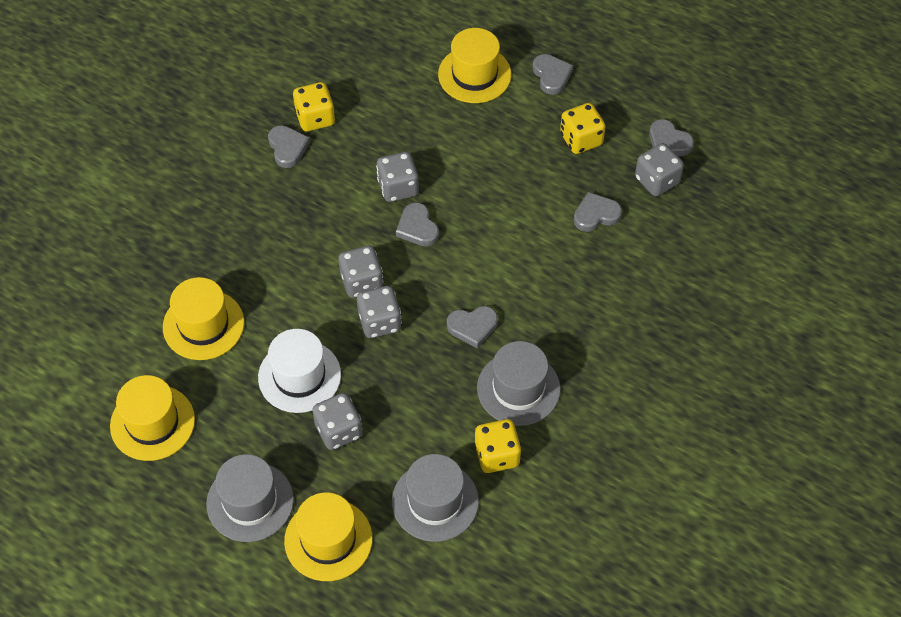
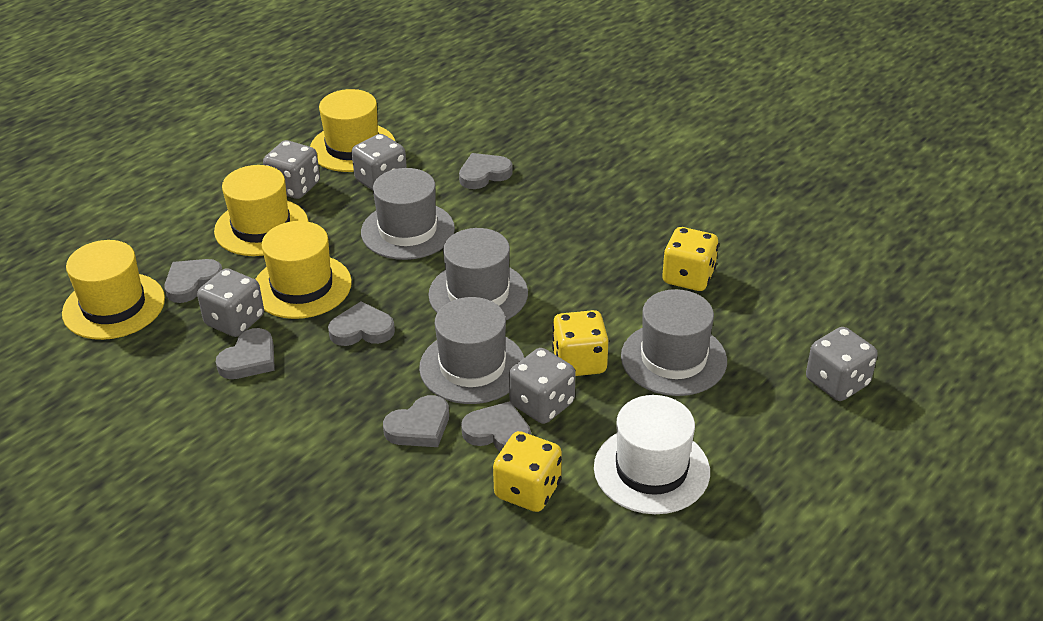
grey hat: 3 -> 4

